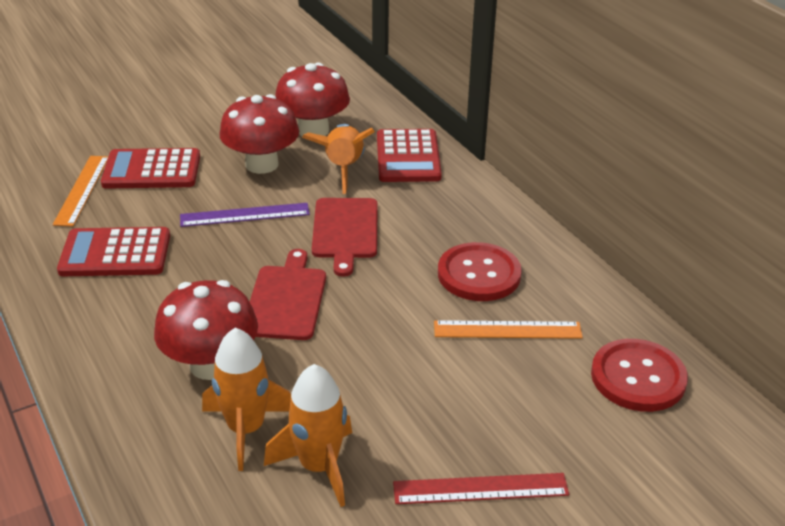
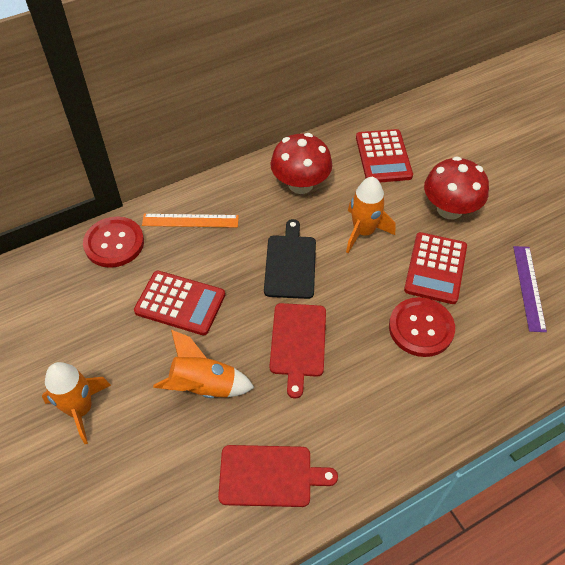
black cutting board: 0 -> 1
orange ruler: 2 -> 1
red mushroom: 3 -> 2
red ruler: 1 -> 0

